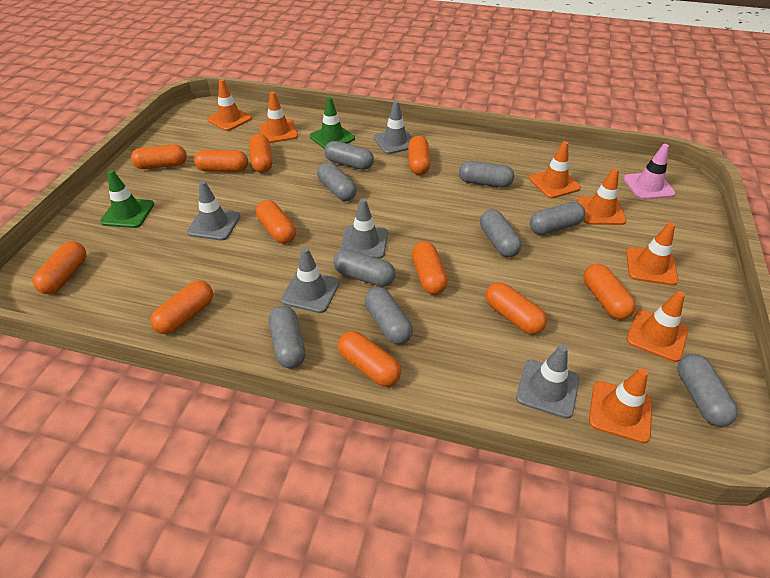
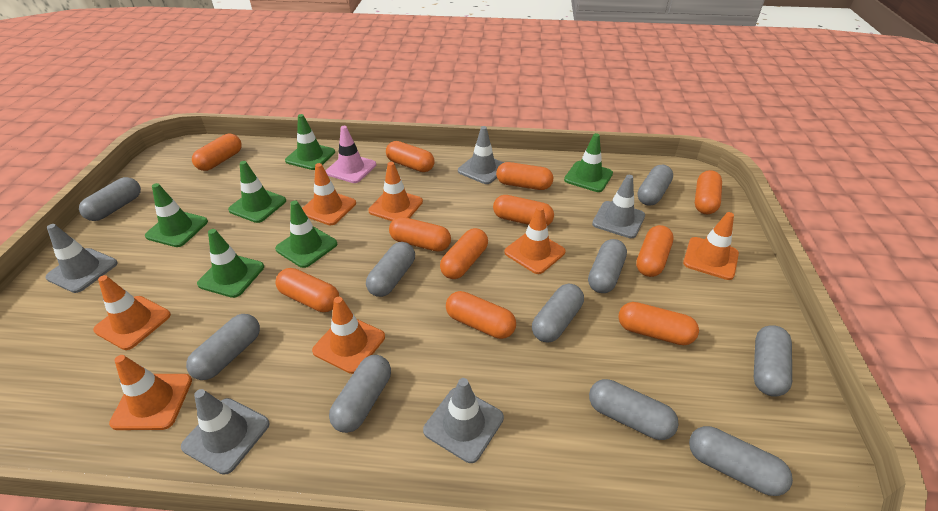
green traffic cone: 2 -> 6
grey capsule: 9 -> 10

